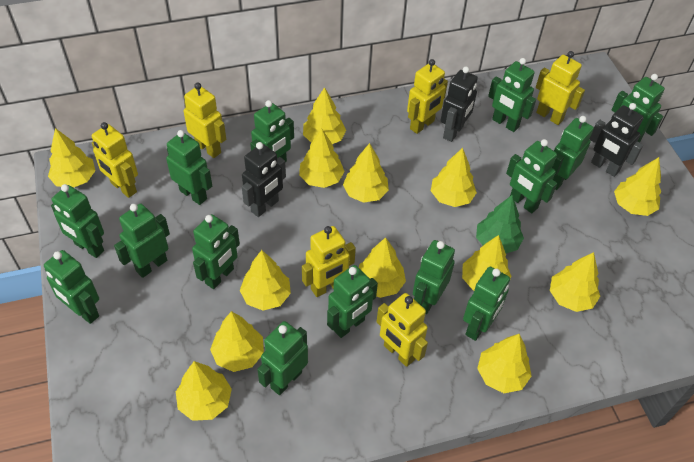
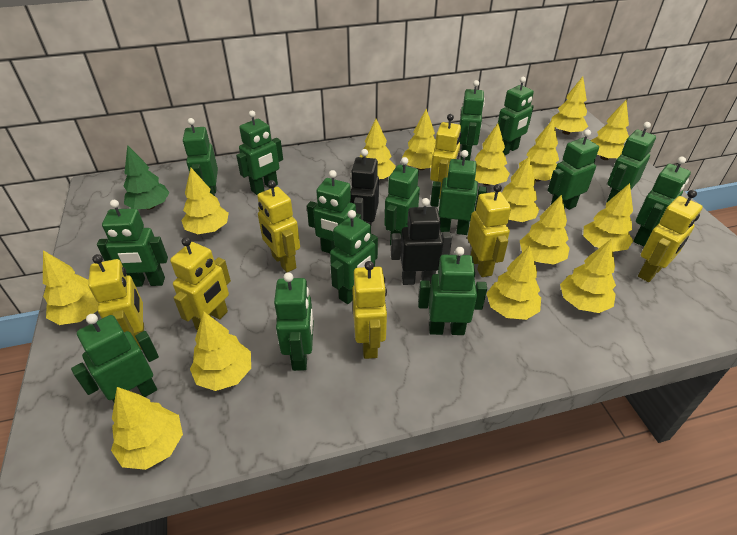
black robot: 3 -> 2
green robot: 14 -> 15
yellow robot: 6 -> 7
yellow tree: 13 -> 15

